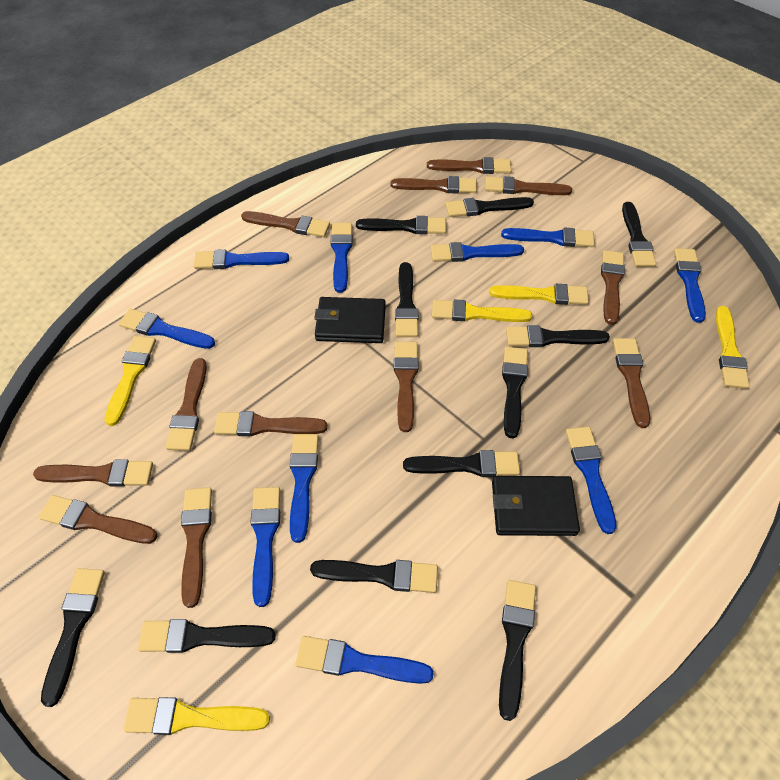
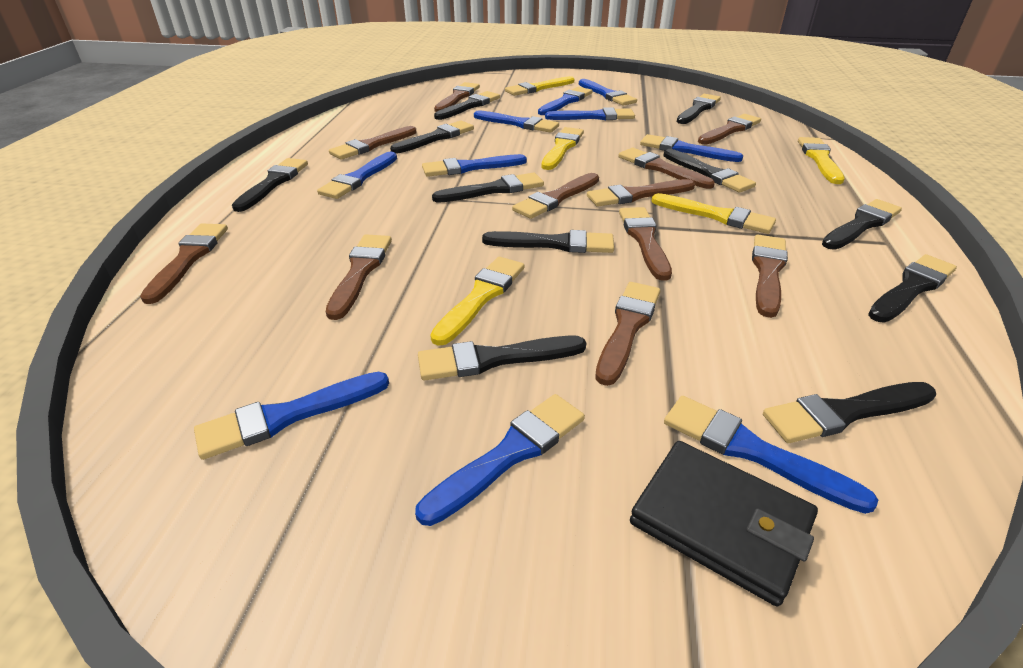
black wallet: 2 -> 1
brown brush: 12 -> 11

